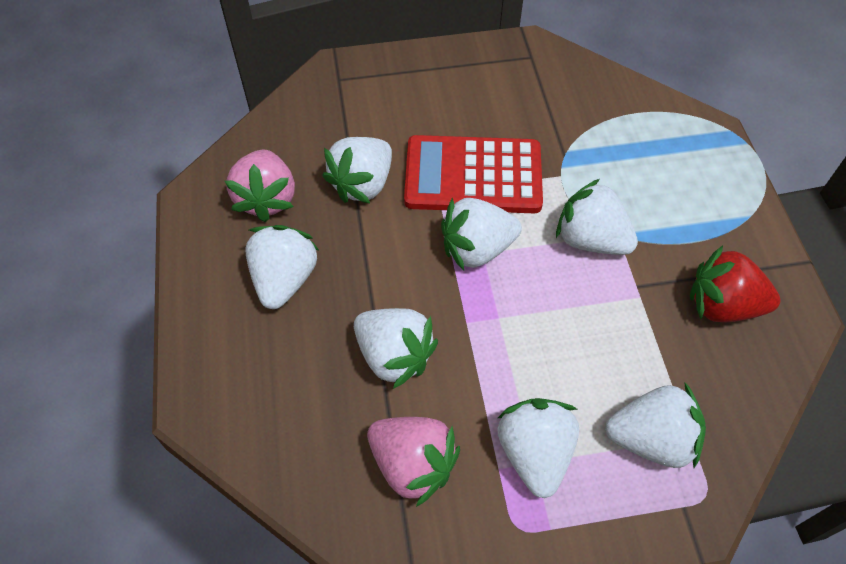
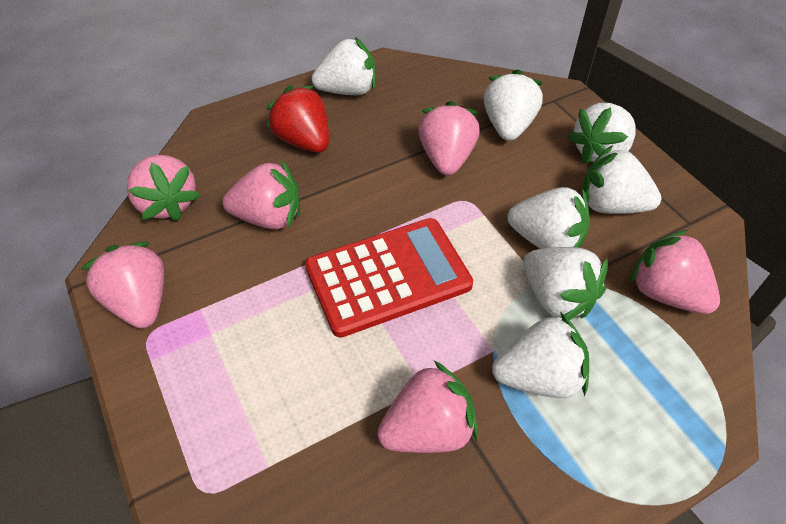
pink strawberry: 2 -> 6

